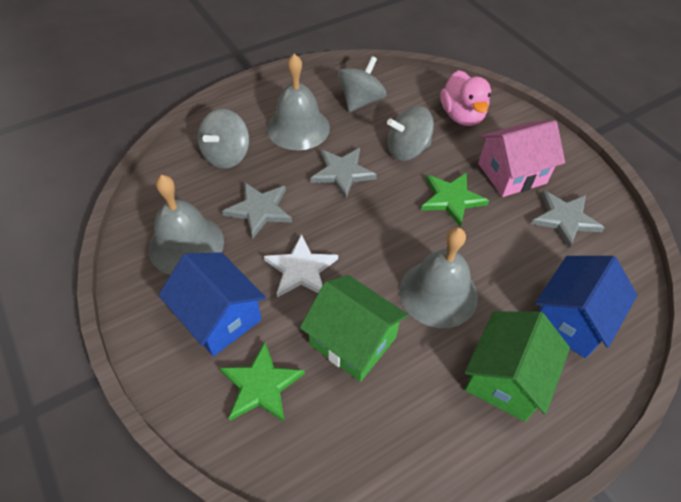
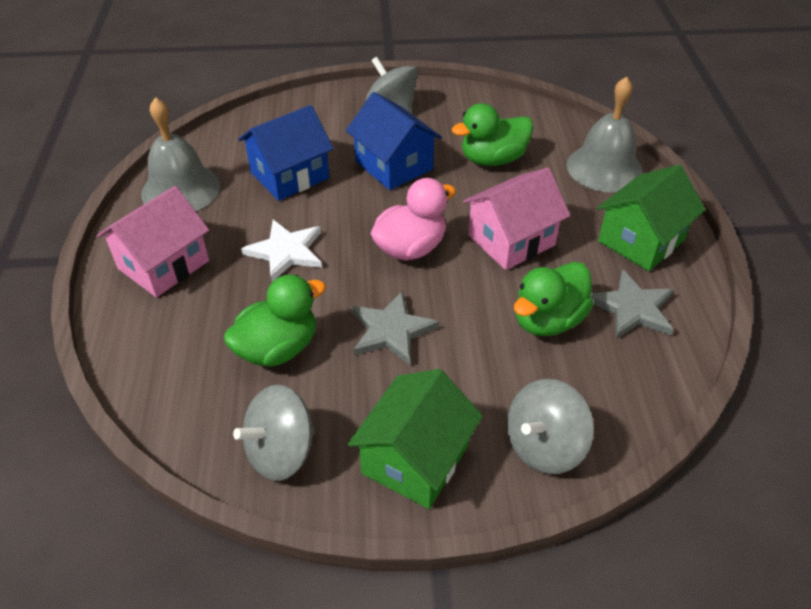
green duck: 0 -> 3
green star: 2 -> 0
grey bell: 3 -> 2
grey star: 3 -> 2
pink house: 1 -> 2

